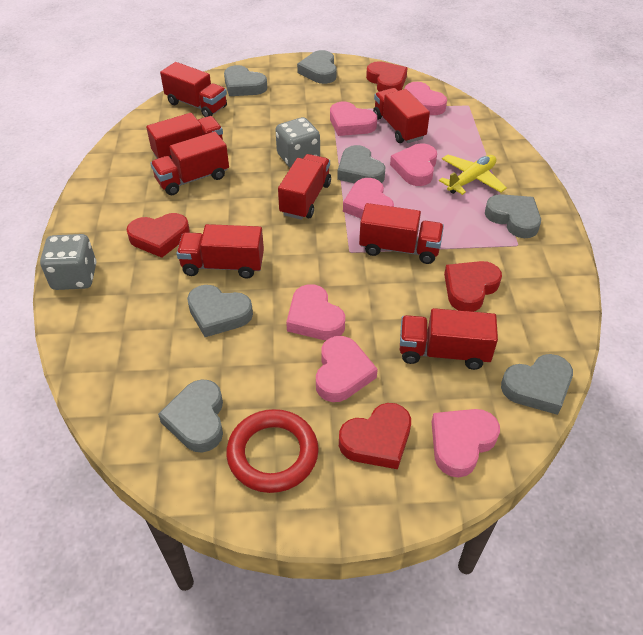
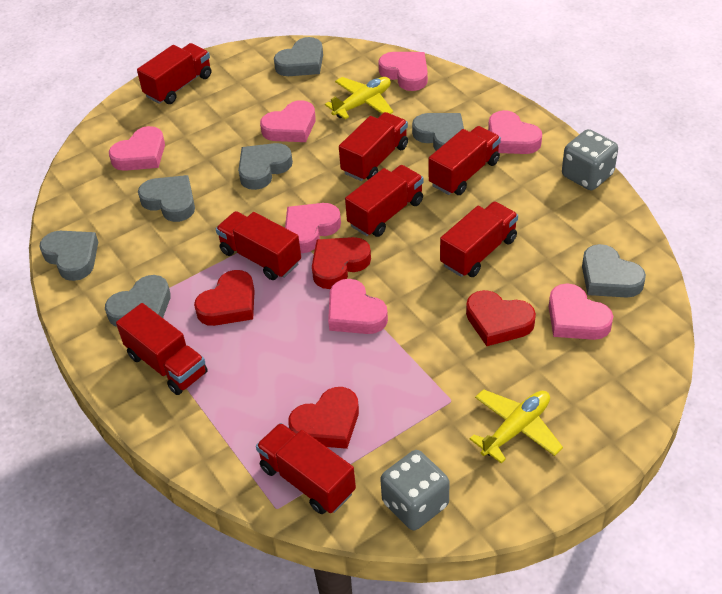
red ring: 1 -> 0
yellow plane: 1 -> 2

